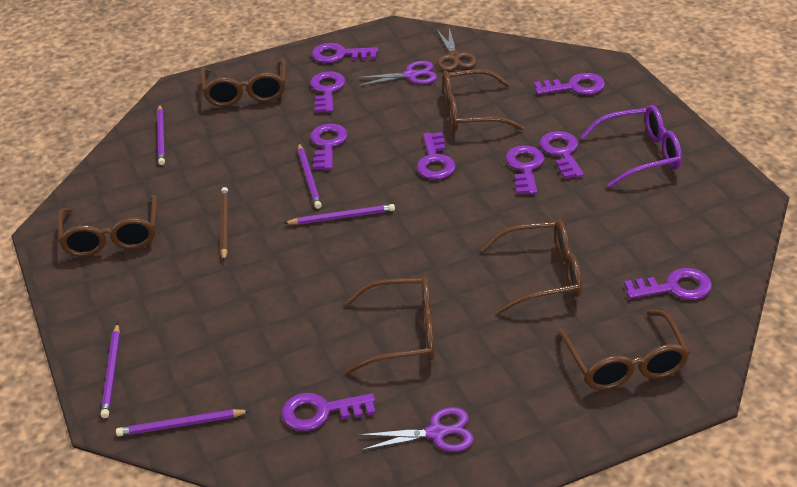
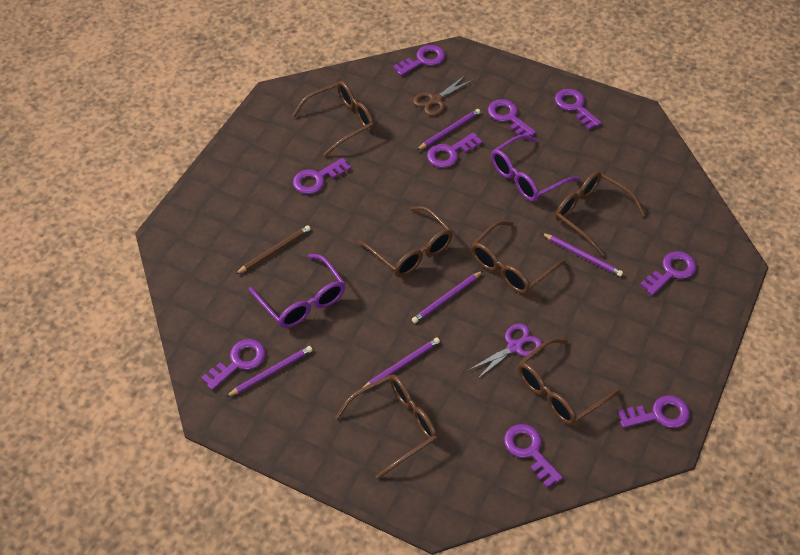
purple glasses: 1 -> 2
purple scissors: 2 -> 1

